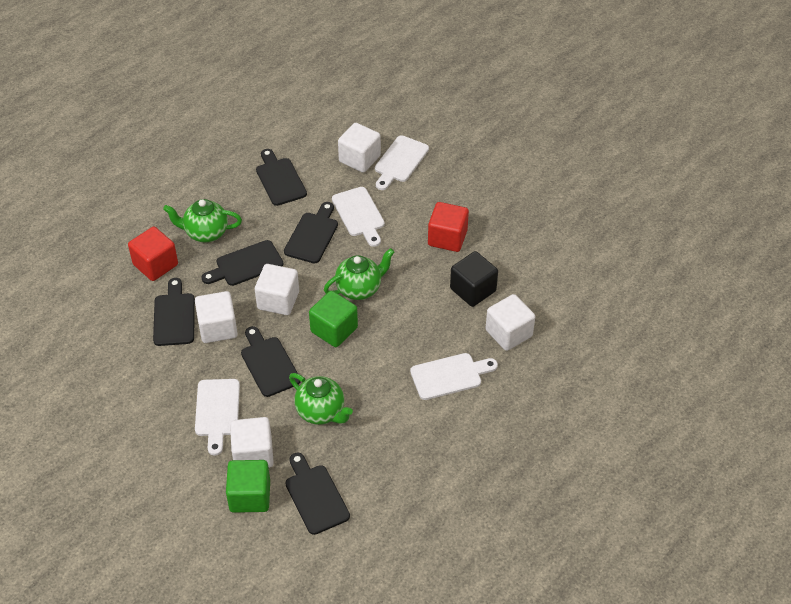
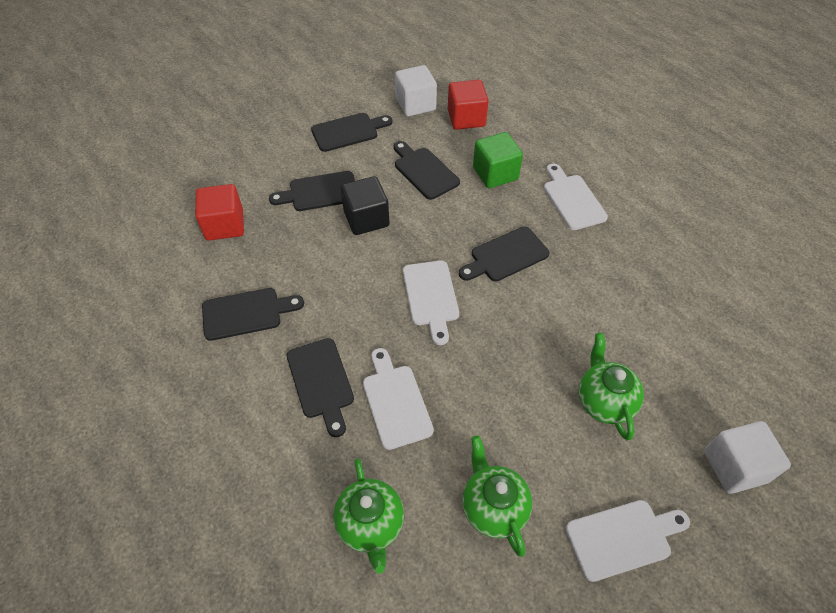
green cube: 2 -> 1
white cube: 5 -> 2

